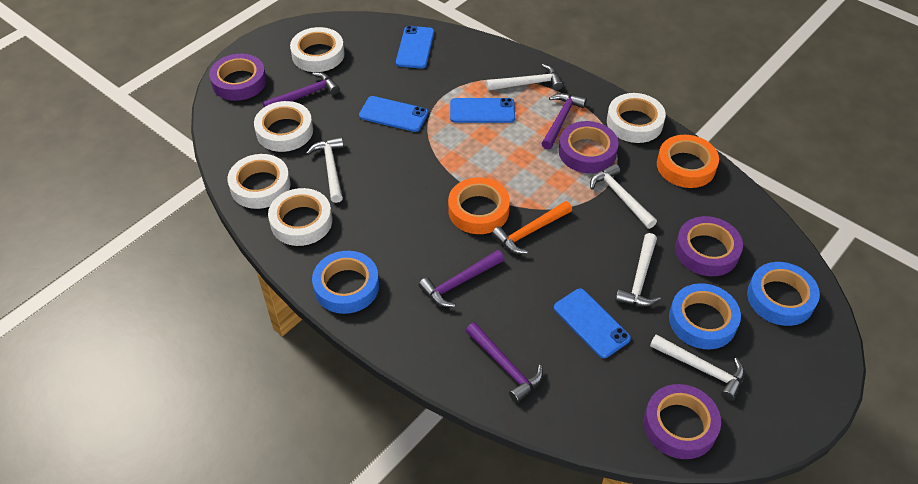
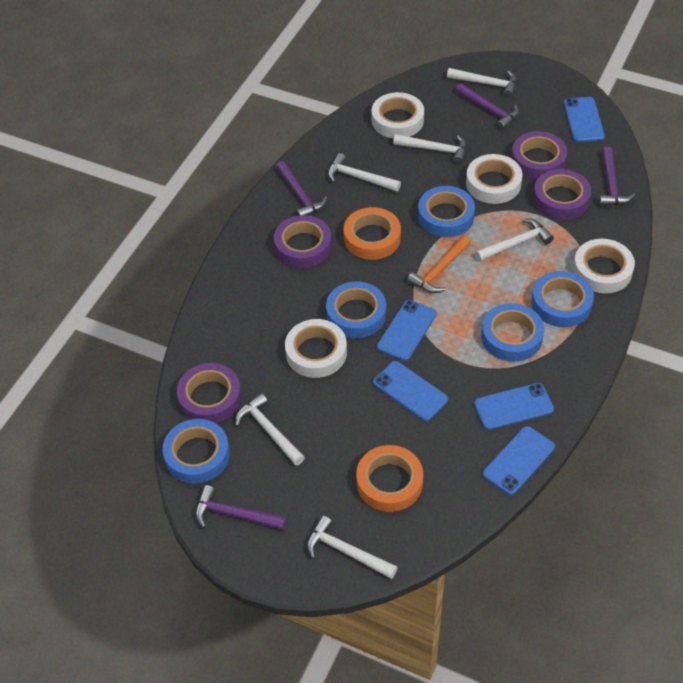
blue phone: 4 -> 5
blue tape: 3 -> 5
white hammer: 5 -> 6
white tape: 5 -> 4

